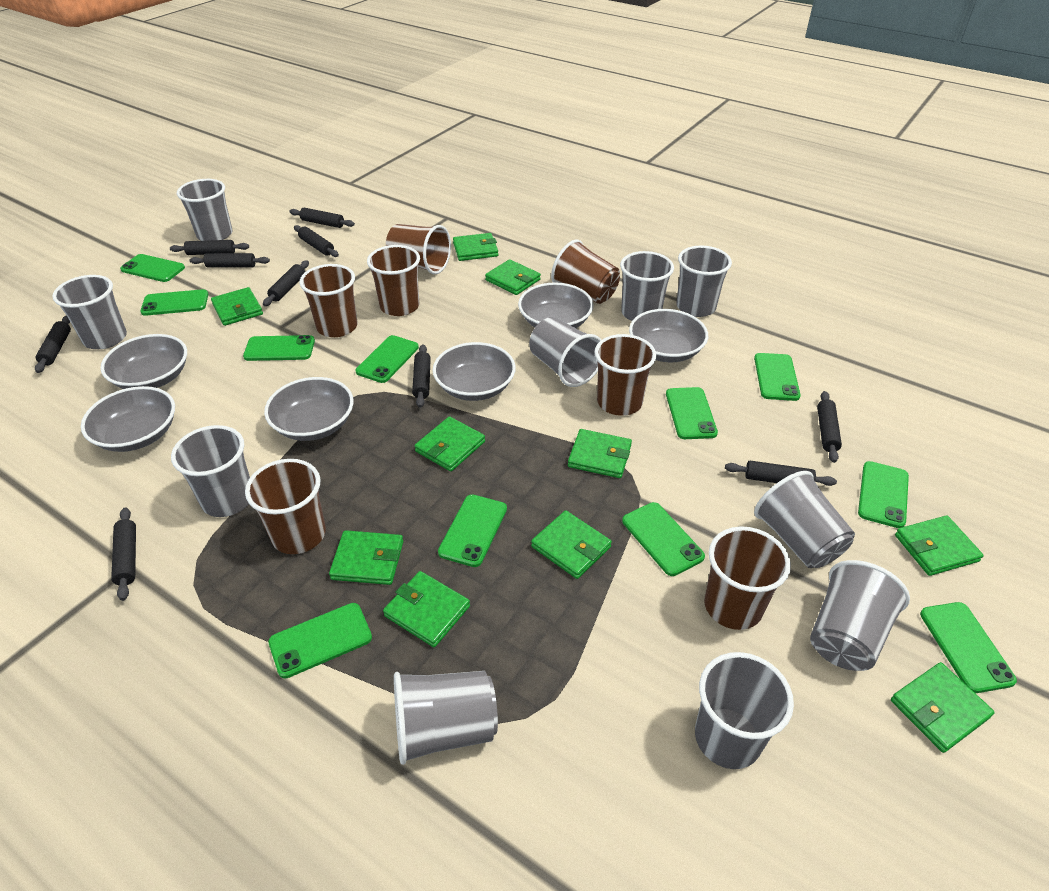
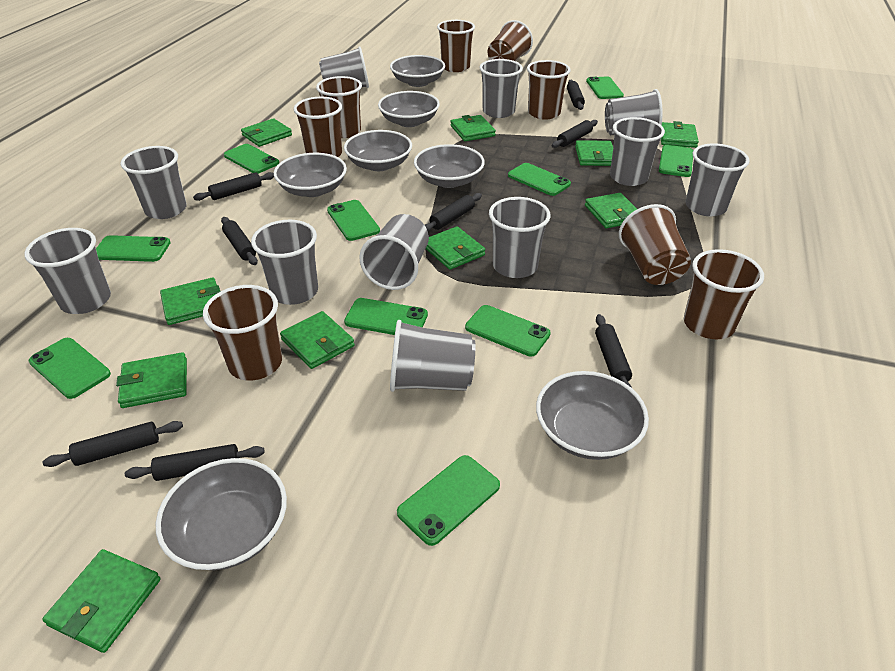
black rolling pin: 10 -> 8
brown cup: 7 -> 8
green phone: 11 -> 10
grey bowl: 6 -> 7
grey cup: 10 -> 11

